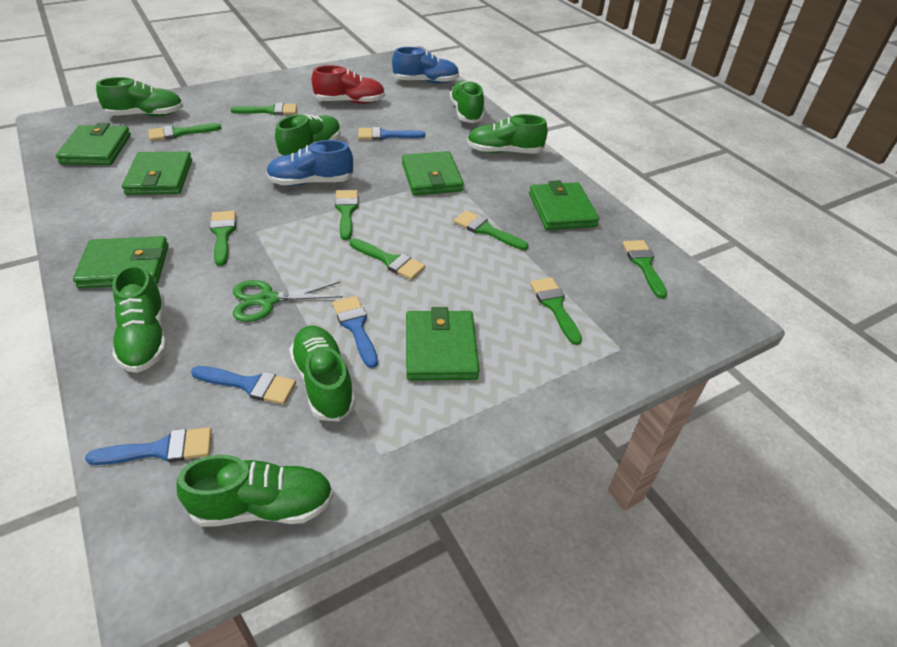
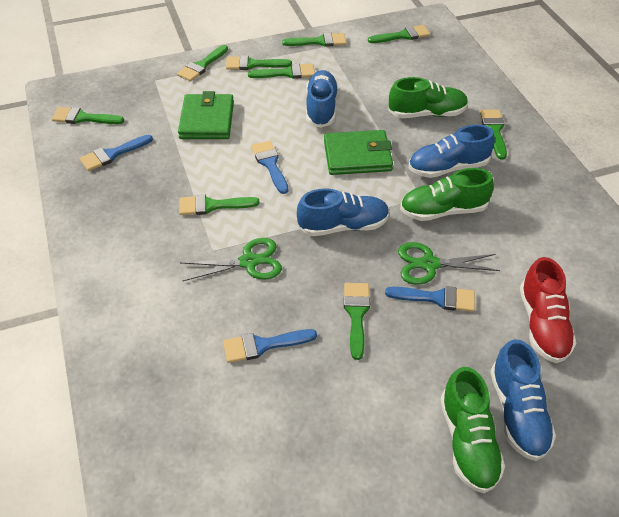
blue shoe: 2 -> 4
green brush: 8 -> 9
green scissors: 1 -> 2
green shoe: 7 -> 3
green wallet: 6 -> 2

